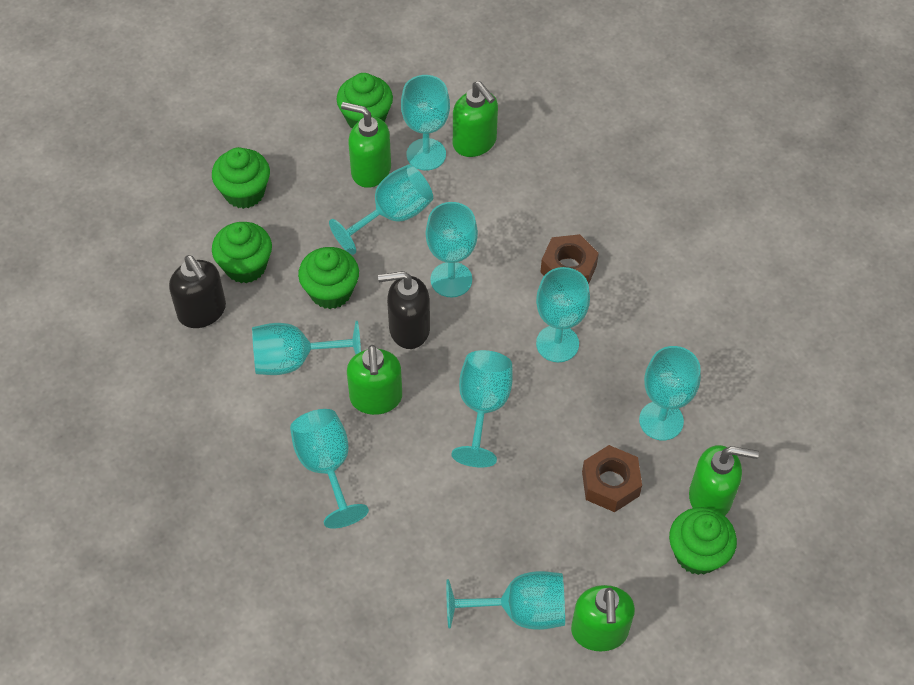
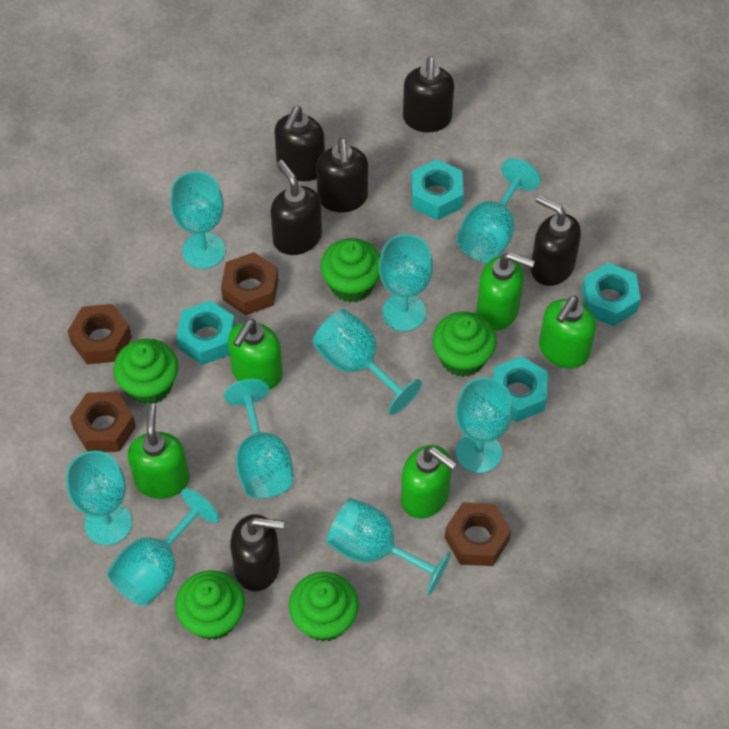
black soap dispenser: 2 -> 6
brown nut: 2 -> 4
turquoise nut: 0 -> 4

